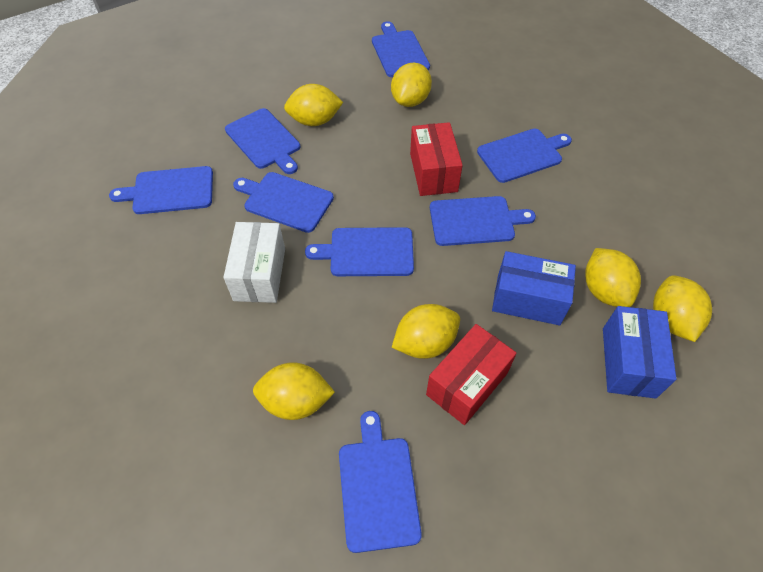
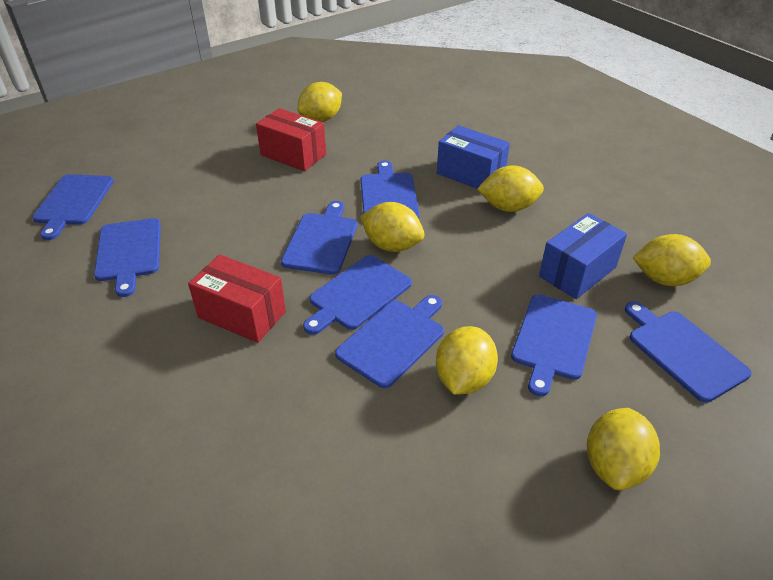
white box: 1 -> 0

